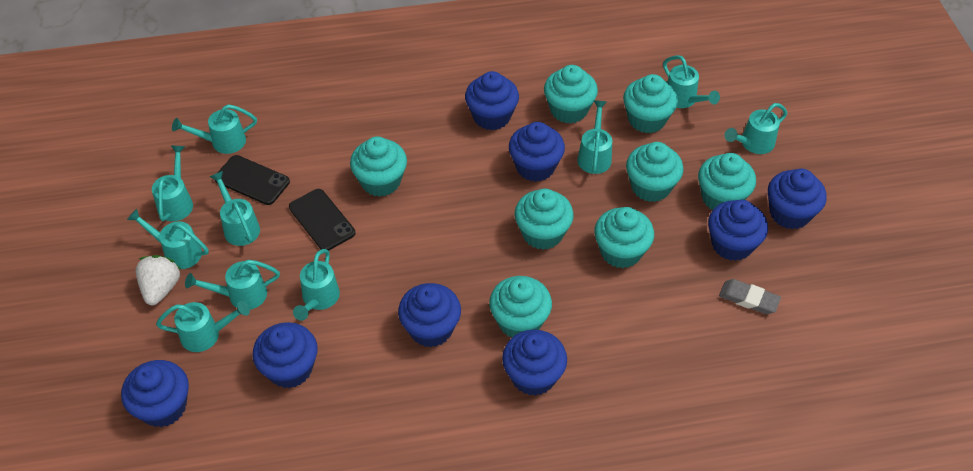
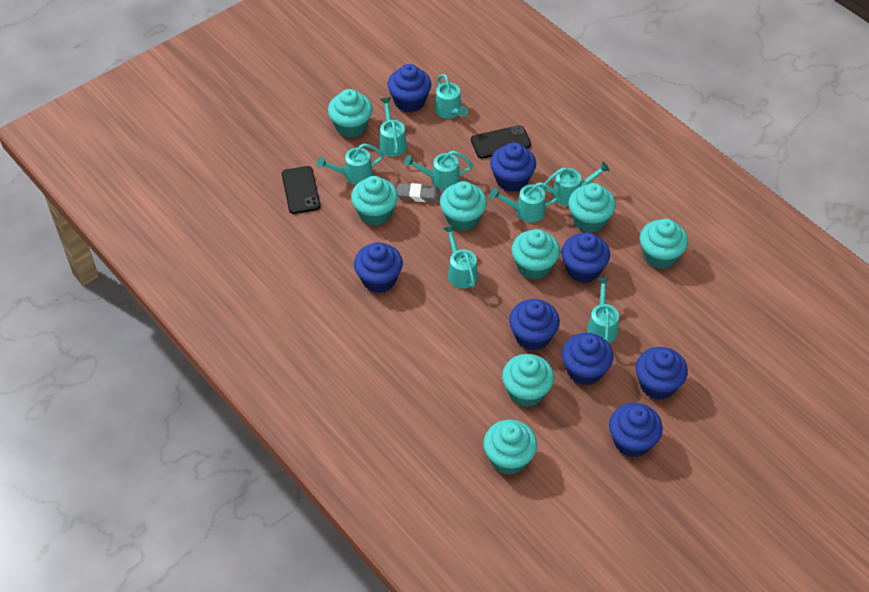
turquoise watering can: 10 -> 8
white strawberry: 1 -> 0

